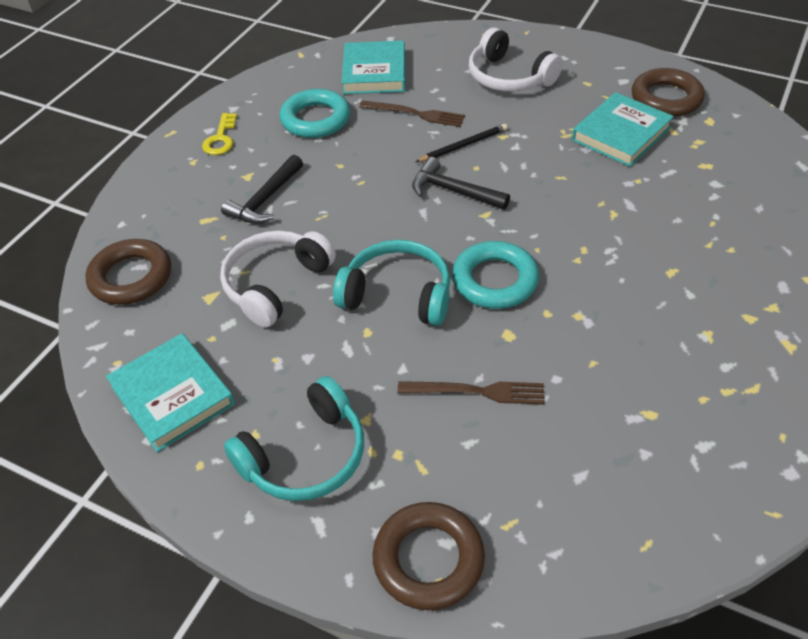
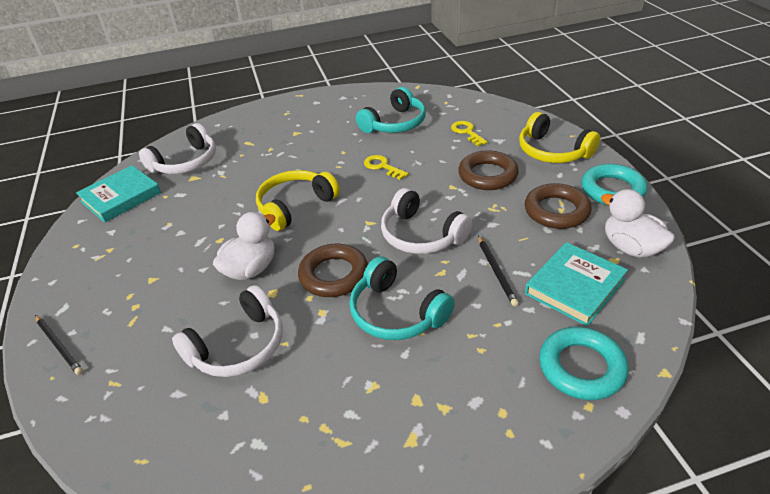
black hammer: 2 -> 0
black pencil: 1 -> 2
brown fork: 2 -> 0
turquoise book: 3 -> 2
white duck: 0 -> 2
white headphones: 2 -> 3
yellow headphones: 0 -> 2
yellow key: 1 -> 2

